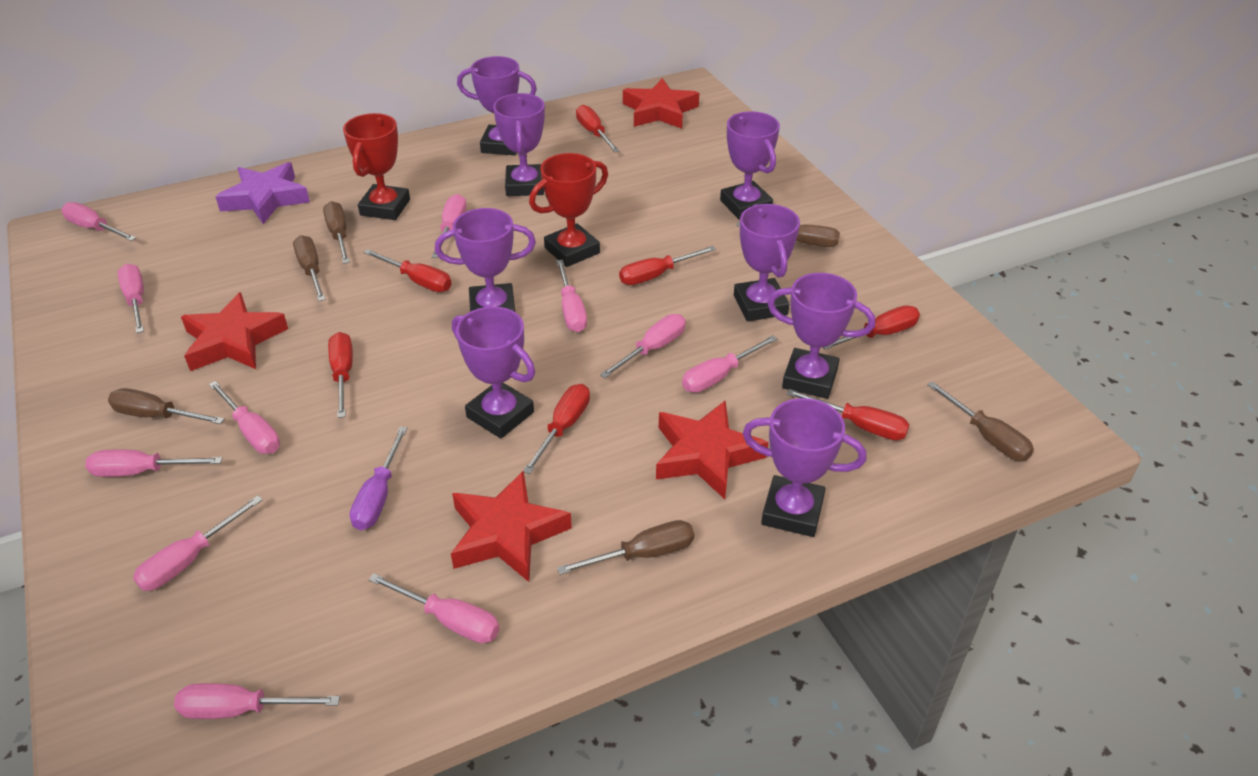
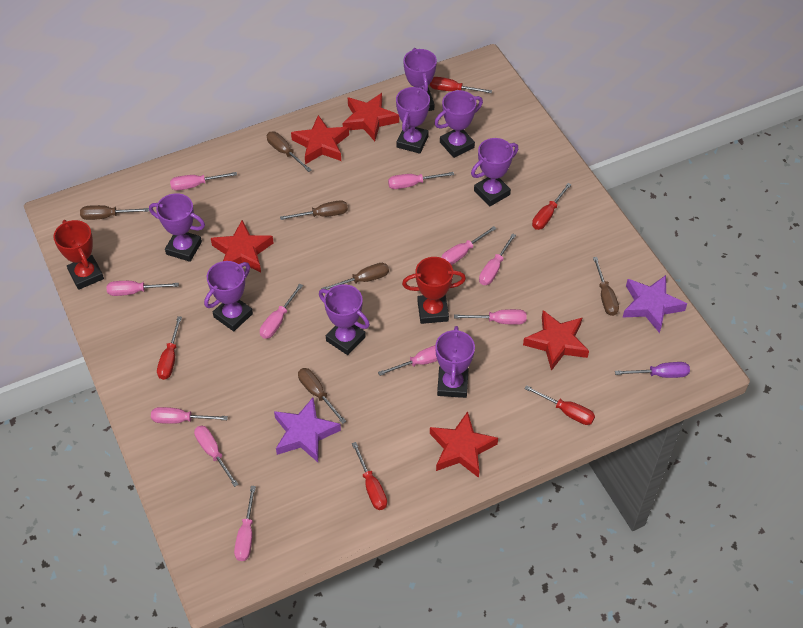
purple star: 1 -> 2
red screwdriver: 7 -> 5
red star: 4 -> 5

